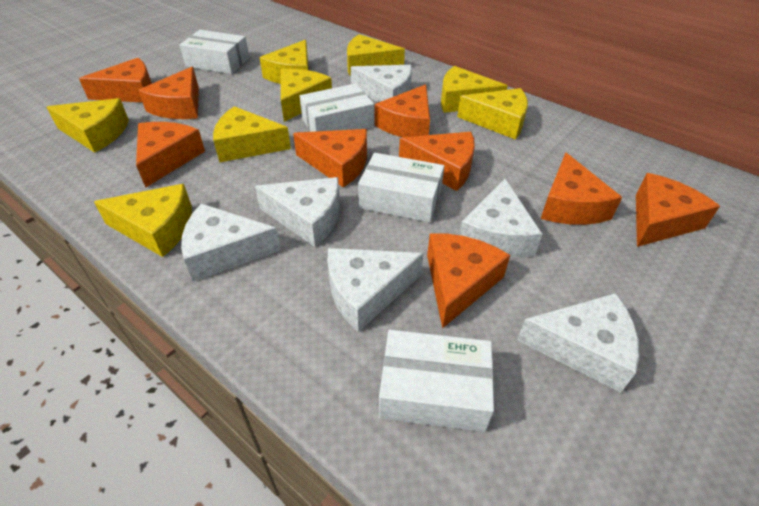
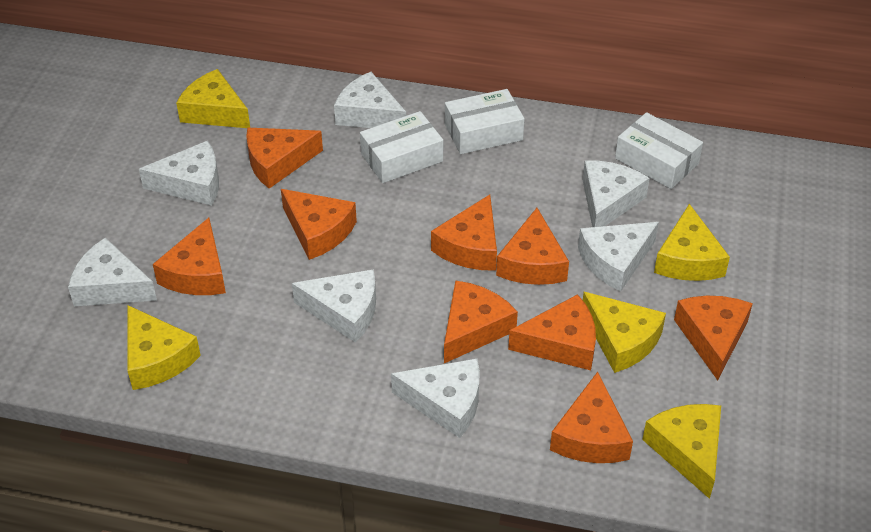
white box: 4 -> 3
white cheese: 6 -> 7
yellow cheese: 8 -> 5

